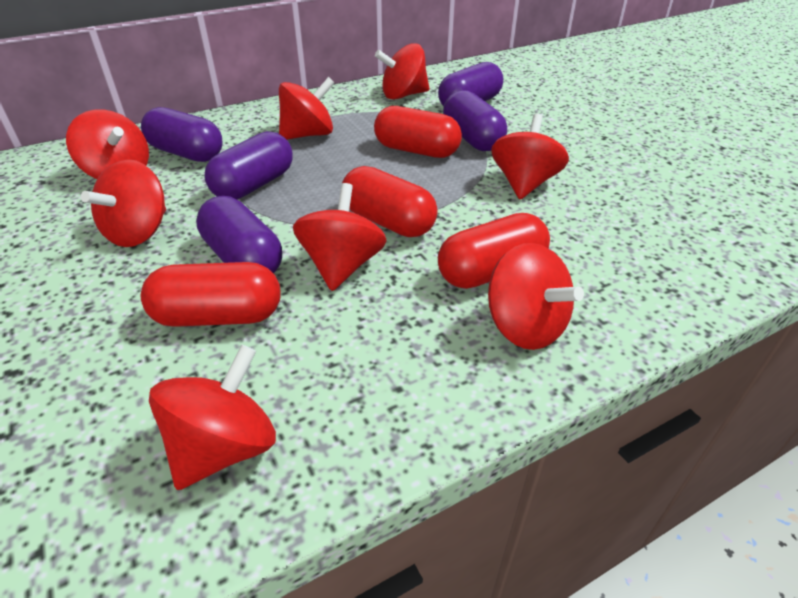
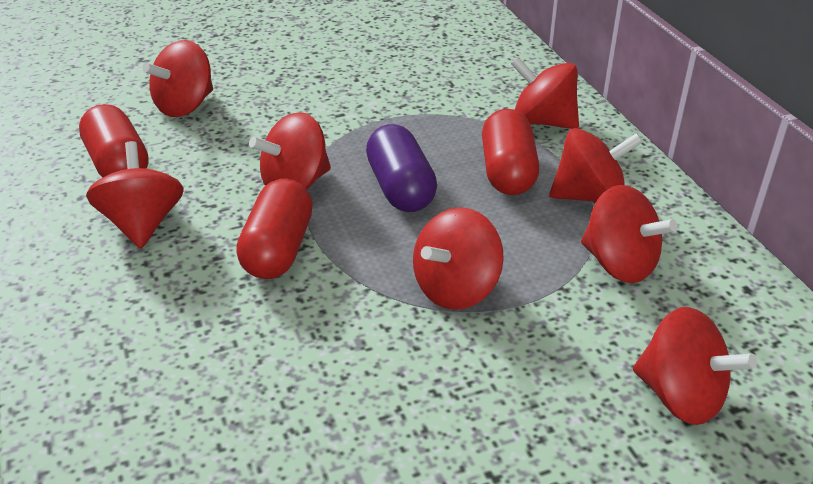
purple capsule: 5 -> 1
red capsule: 4 -> 3

